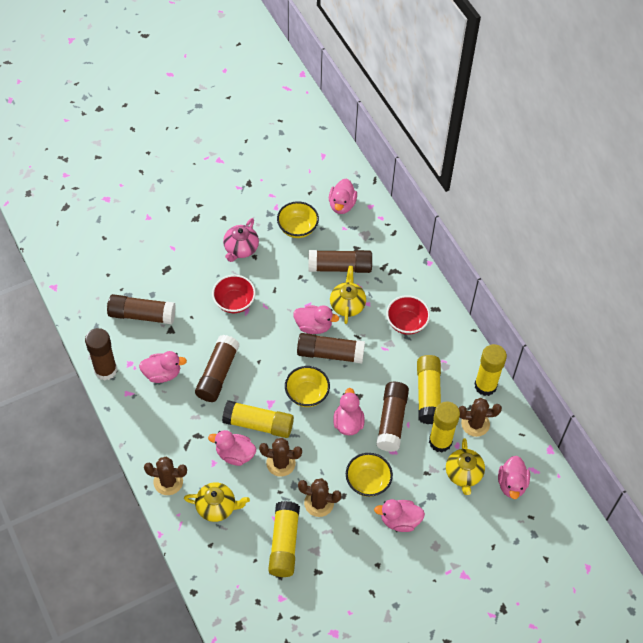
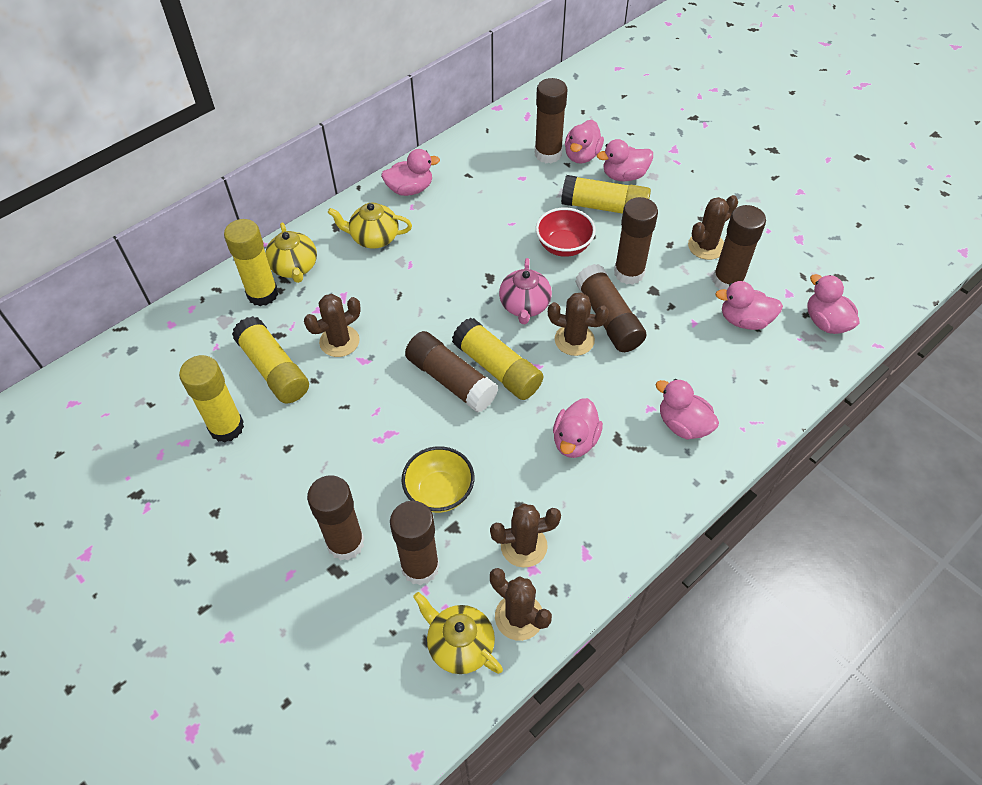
brown cactus: 4 -> 5
brown glue stick: 6 -> 7
red bowl: 2 -> 1
yellow bowl: 3 -> 1

